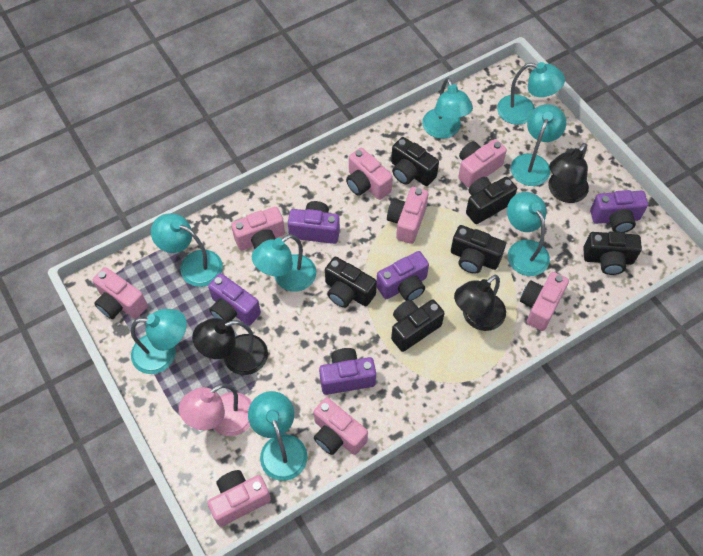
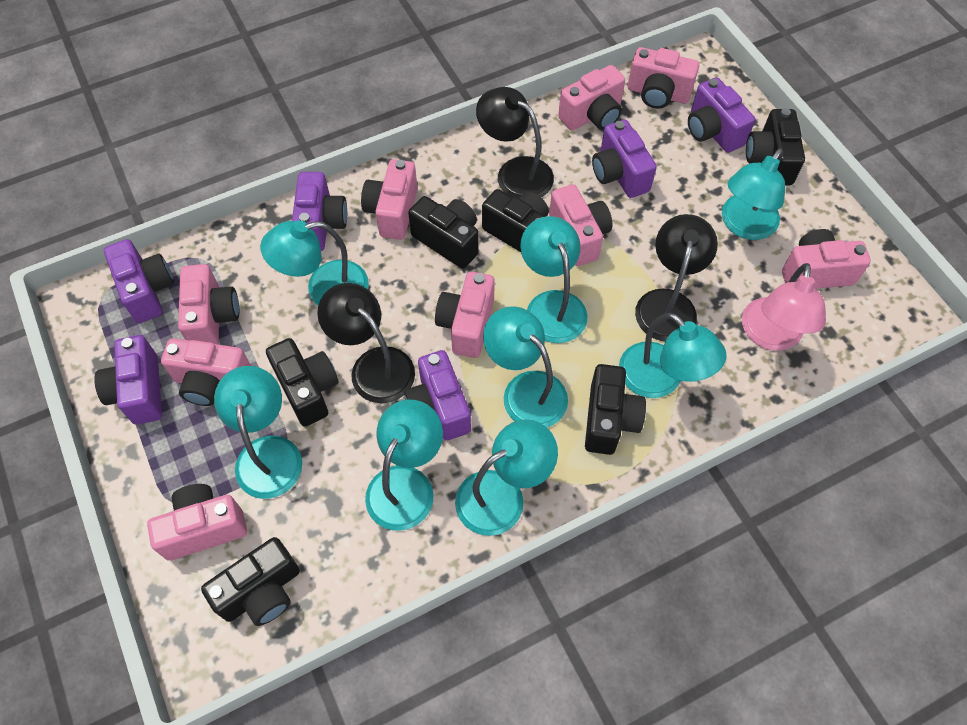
pink camera: 8 -> 9
purple camera: 5 -> 6

